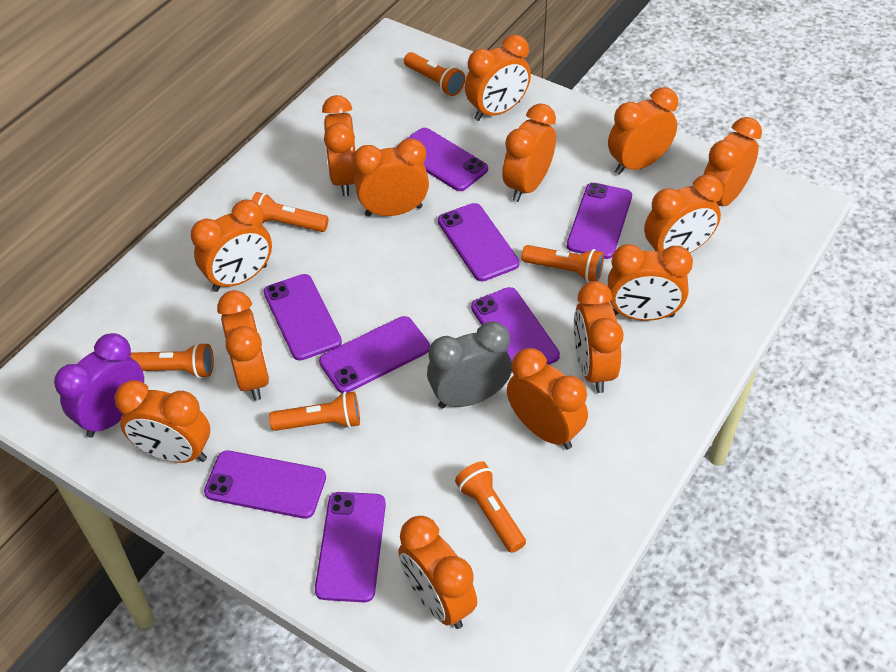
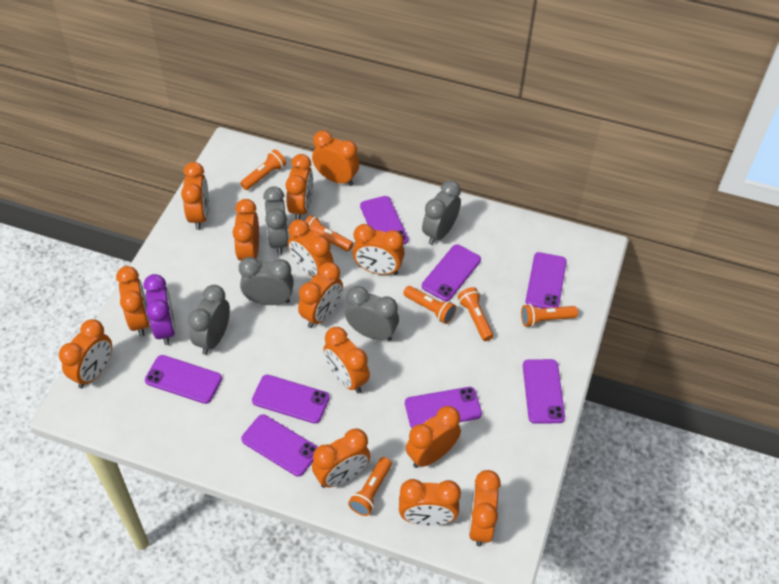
grey clock: 1 -> 5

